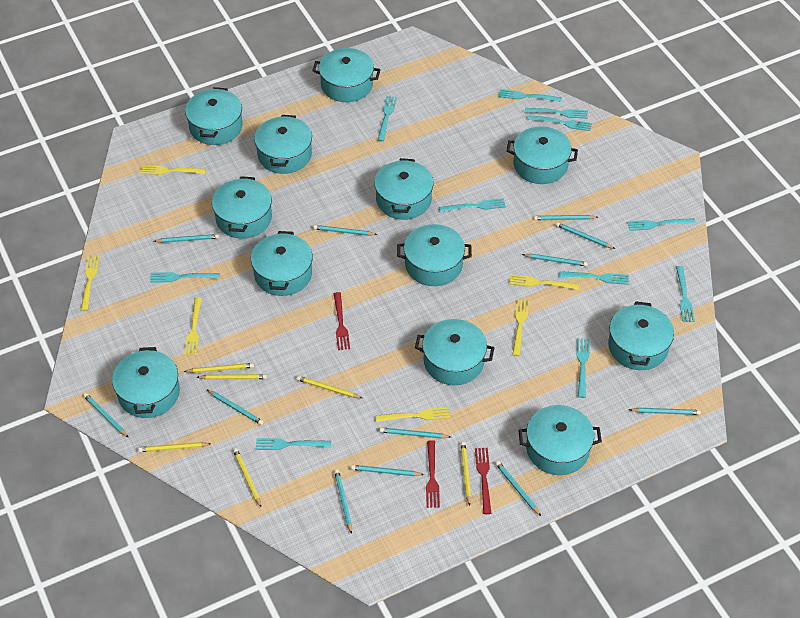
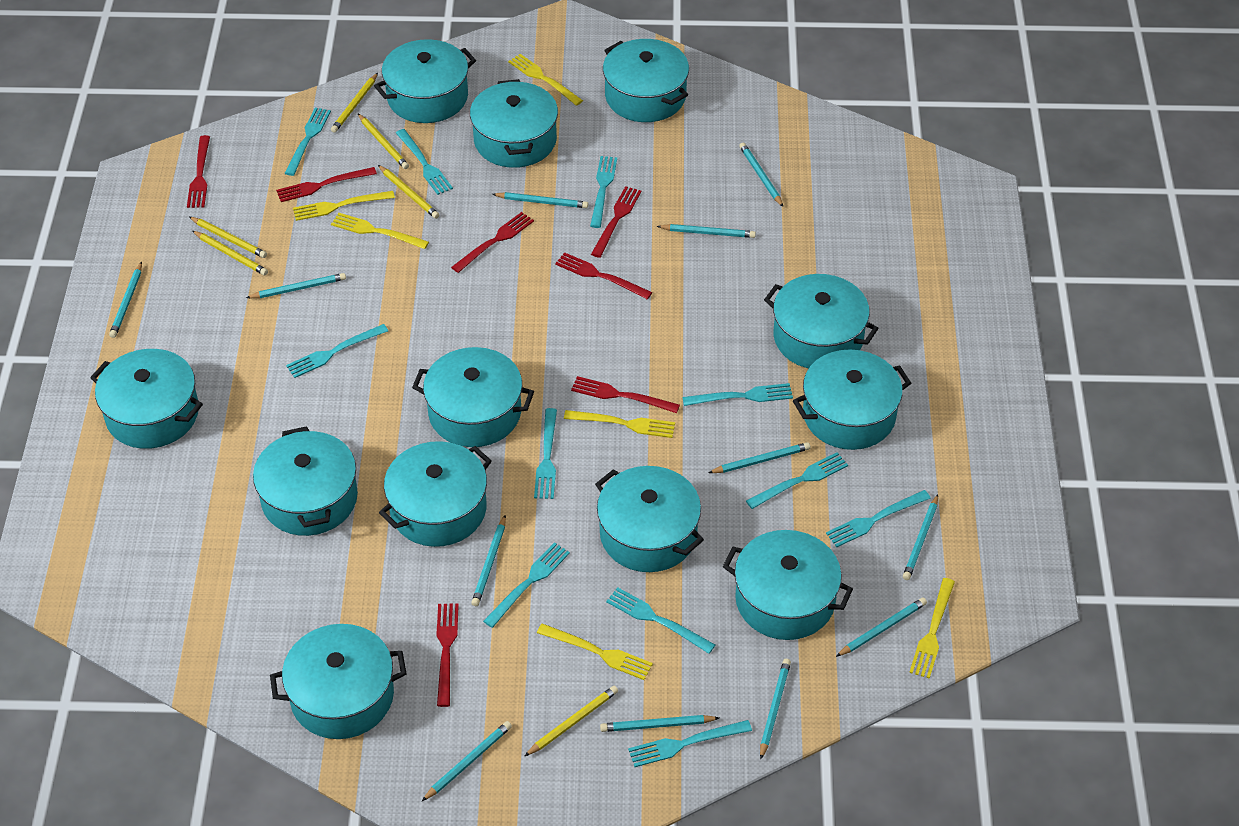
red fork: 3 -> 7

